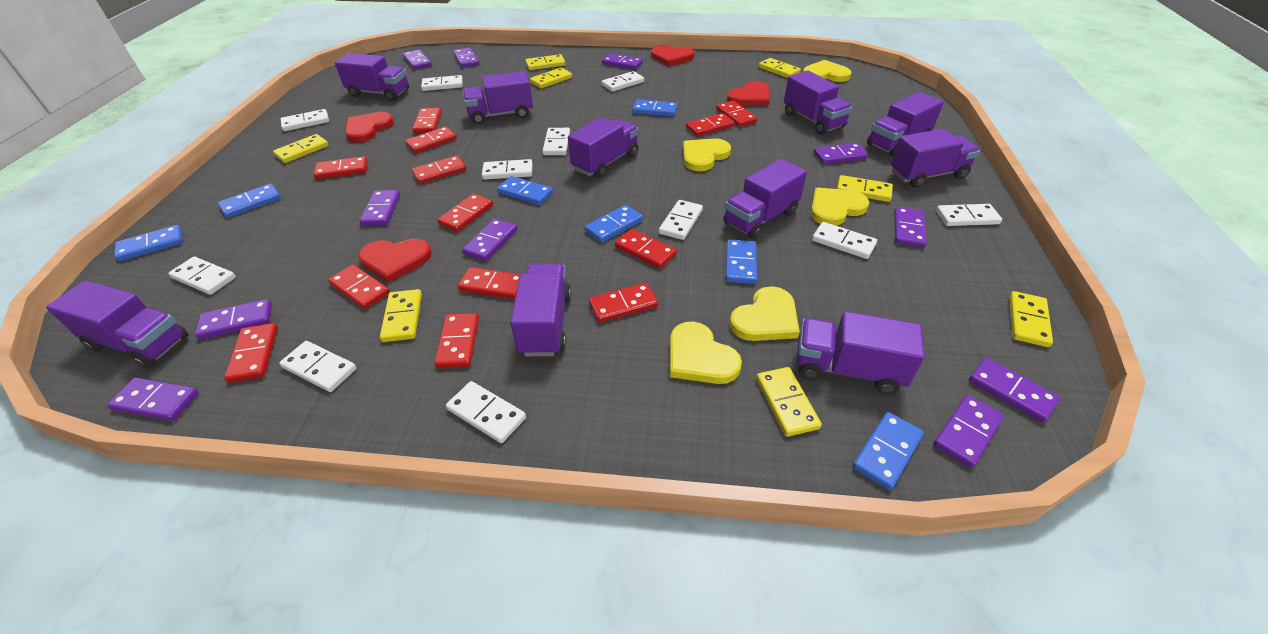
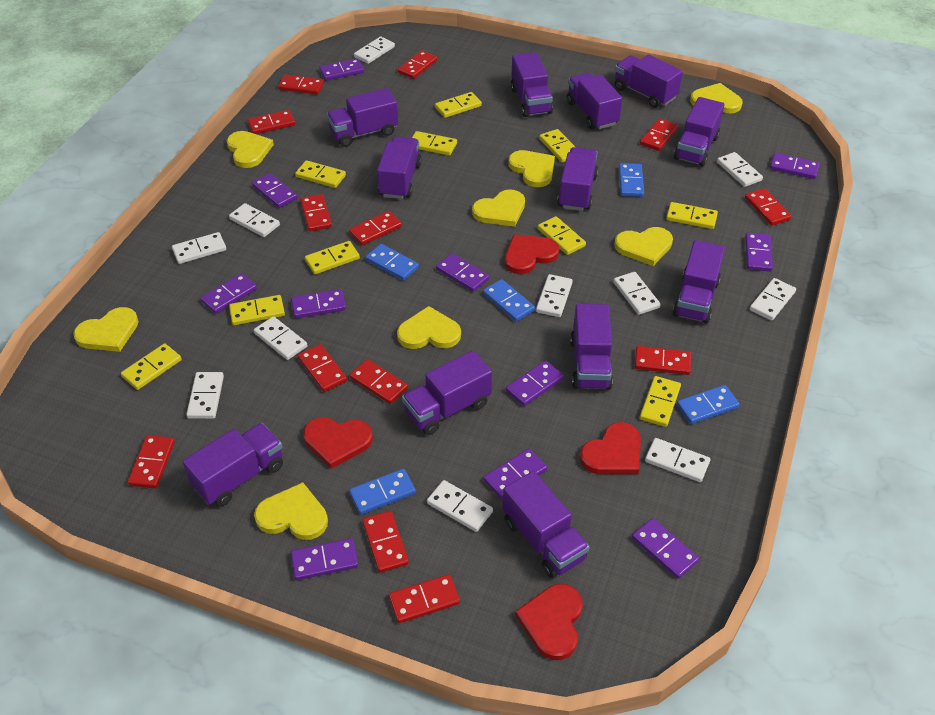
blue domino: 7 -> 5
purple truck: 10 -> 12
yellow domino: 8 -> 10
yellow heart: 5 -> 8

